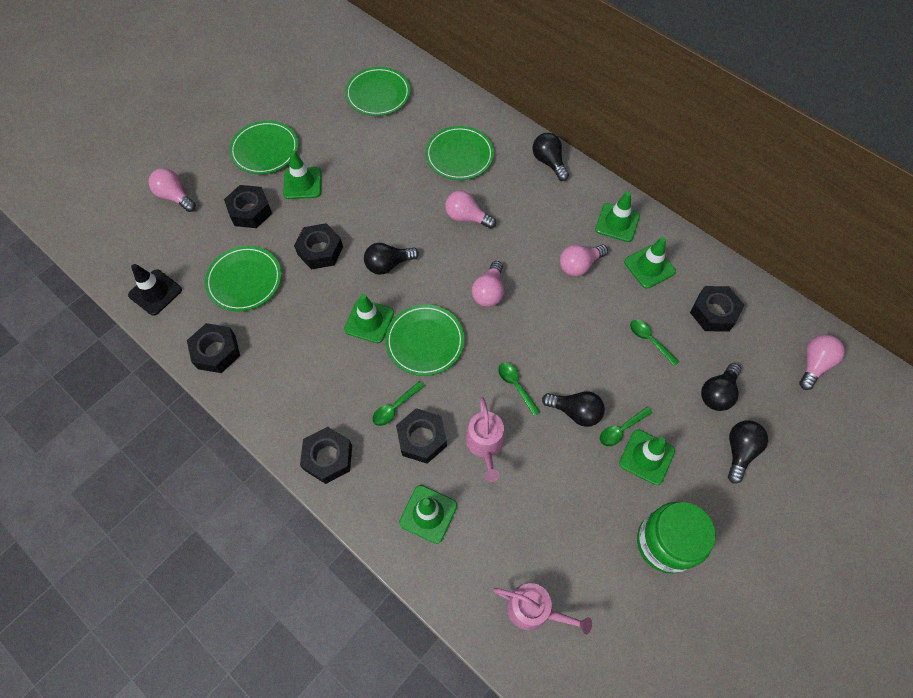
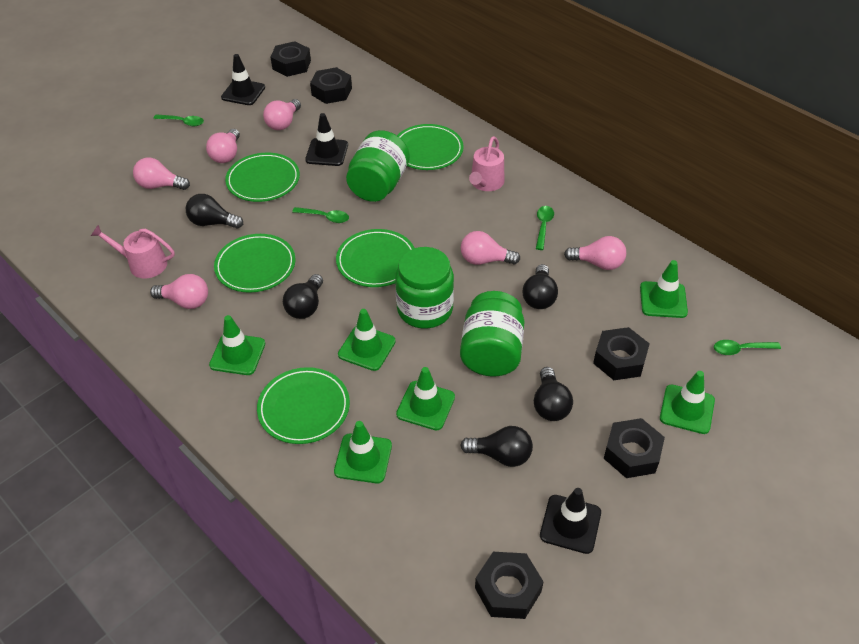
black nut: 6 -> 5
black traffic cone: 1 -> 3
green jar: 1 -> 3
pink light bulb: 5 -> 6

